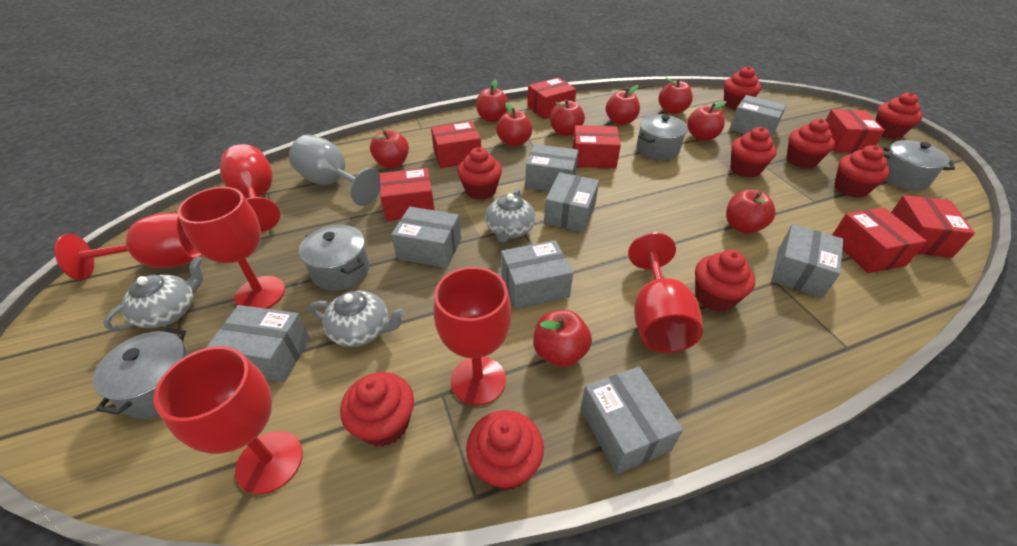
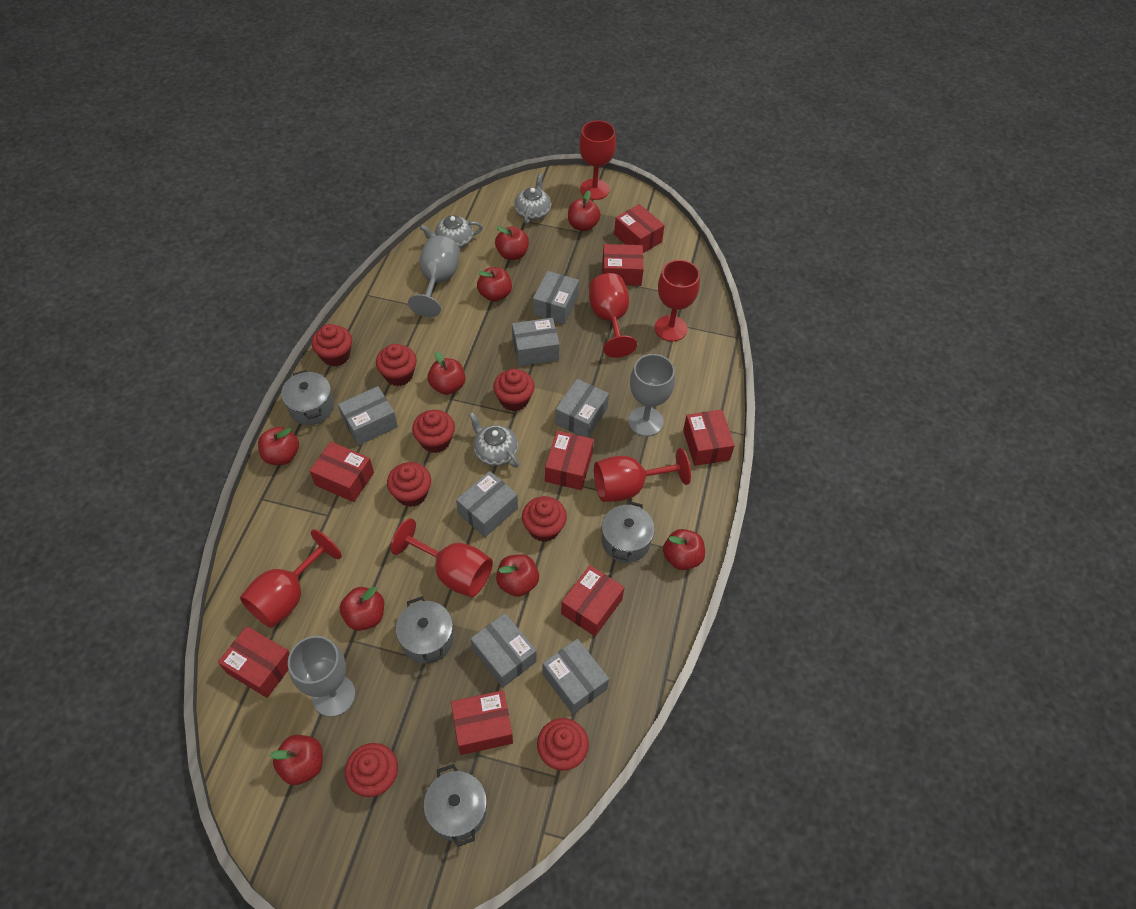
grey box: 8 -> 7
grey goblet: 1 -> 3
red box: 7 -> 8
red cupcake: 9 -> 8

